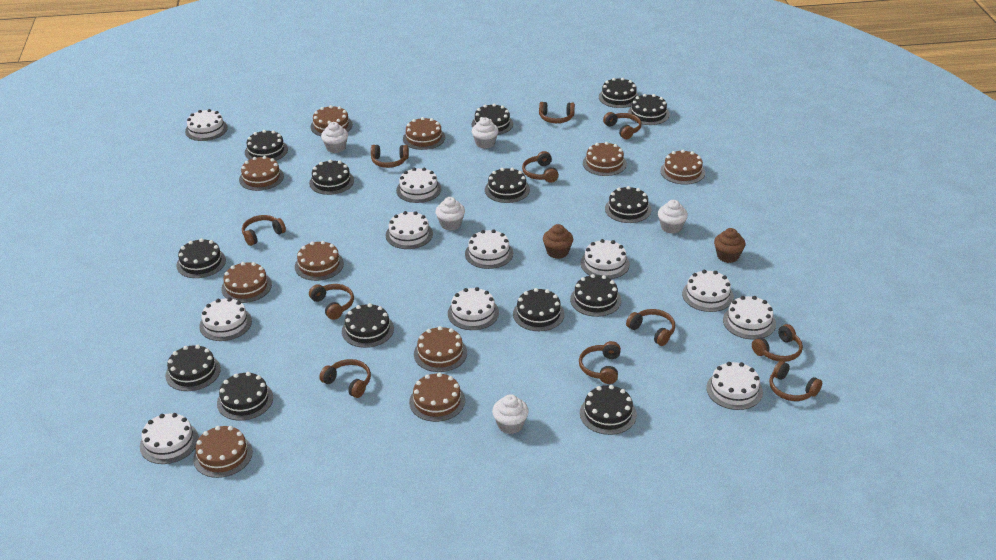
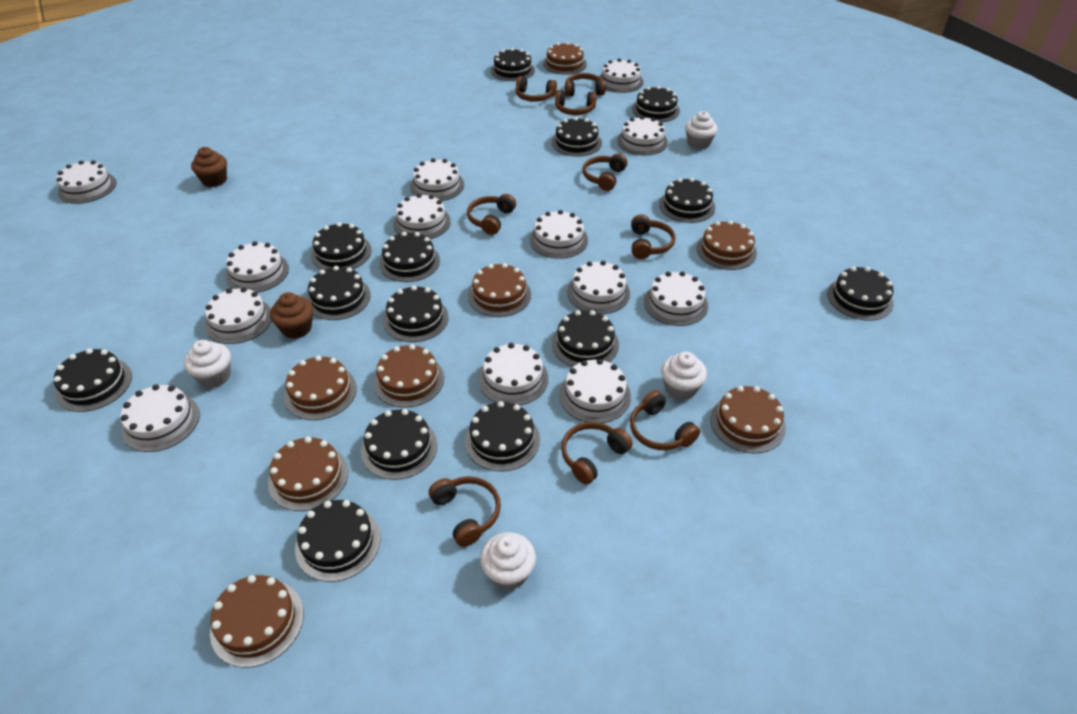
brown cake: 10 -> 8
brown headphones: 11 -> 9
white cake: 11 -> 13
white cupcake: 5 -> 4

